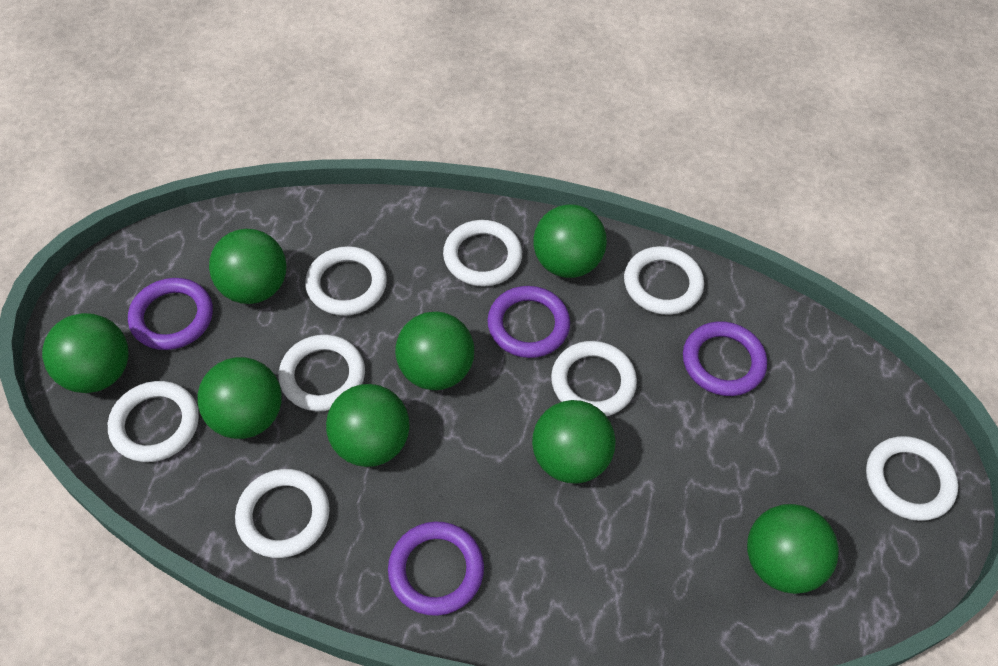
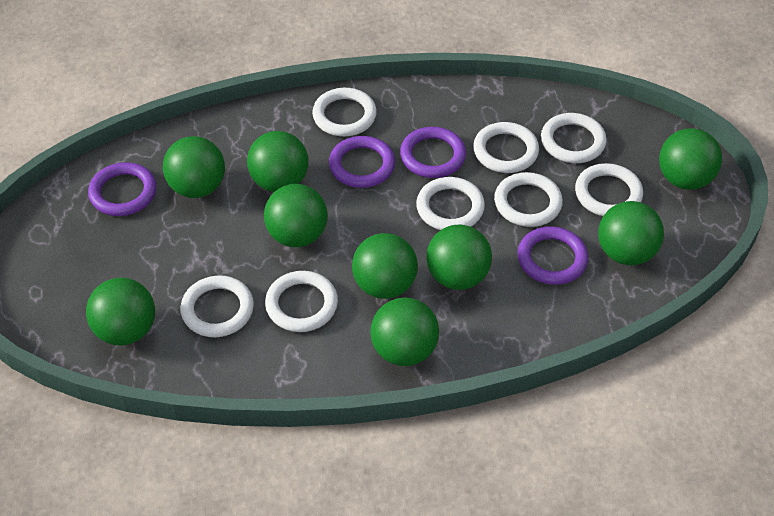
green ball: 8 -> 9

